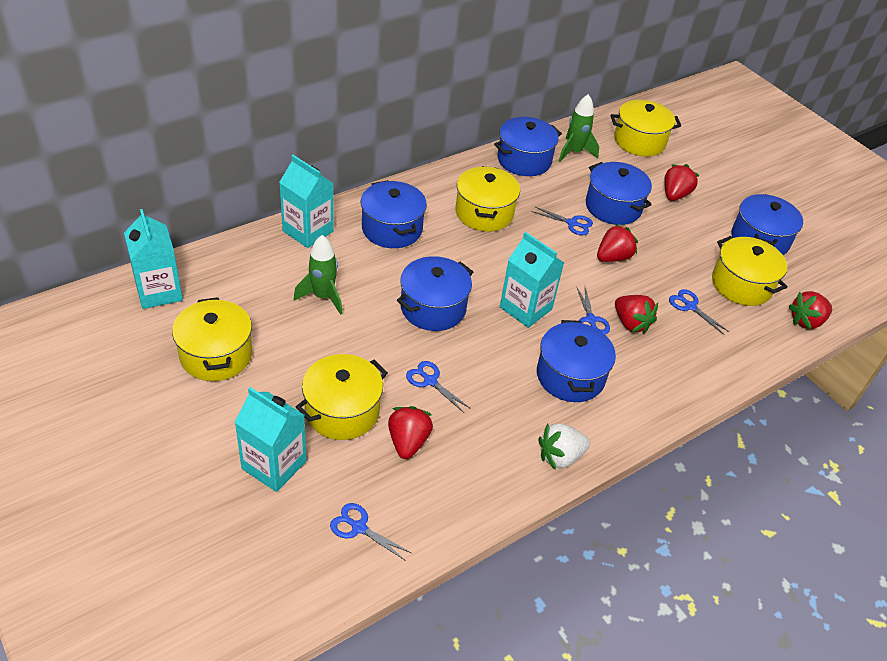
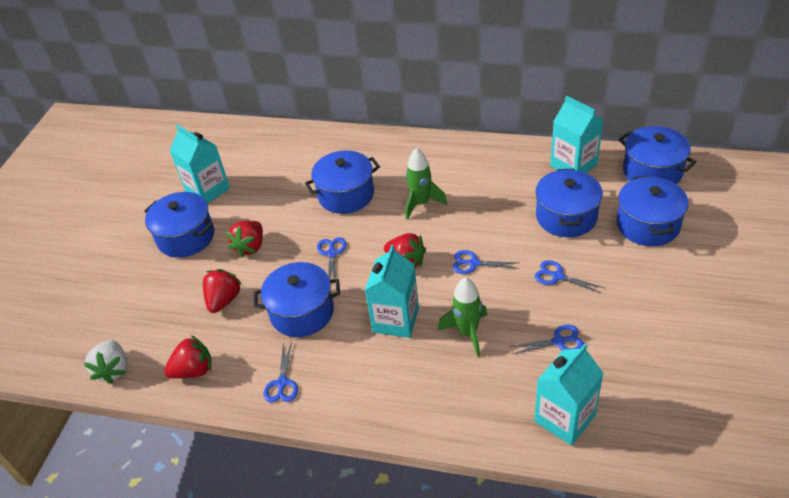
red strawberry: 5 -> 4
yellow pot: 5 -> 0

